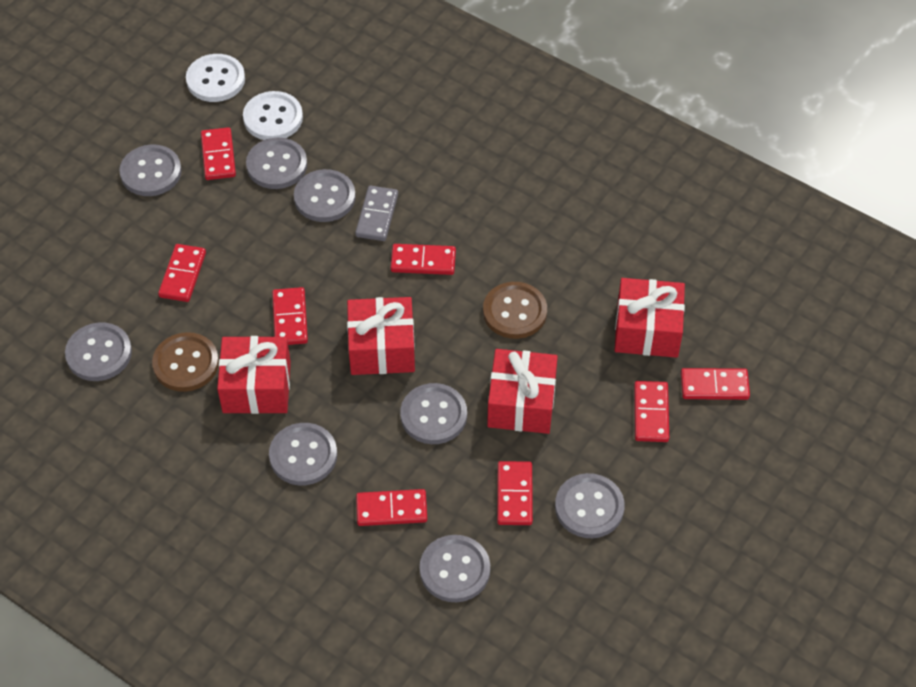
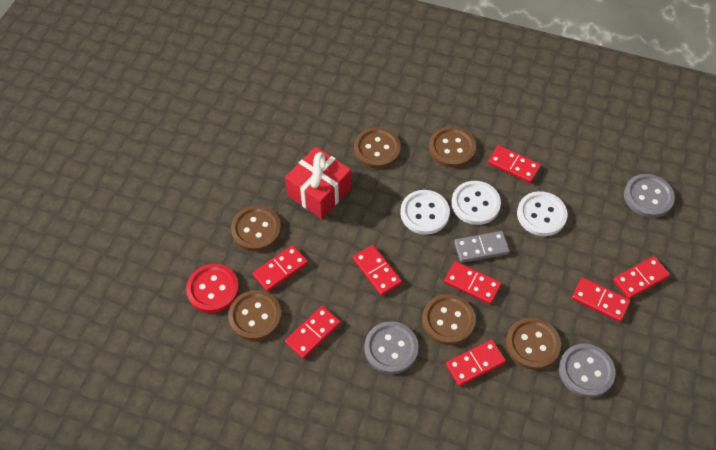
brown button: 2 -> 6
grey button: 8 -> 3
red button: 0 -> 1
red gift: 4 -> 1
white button: 2 -> 3

